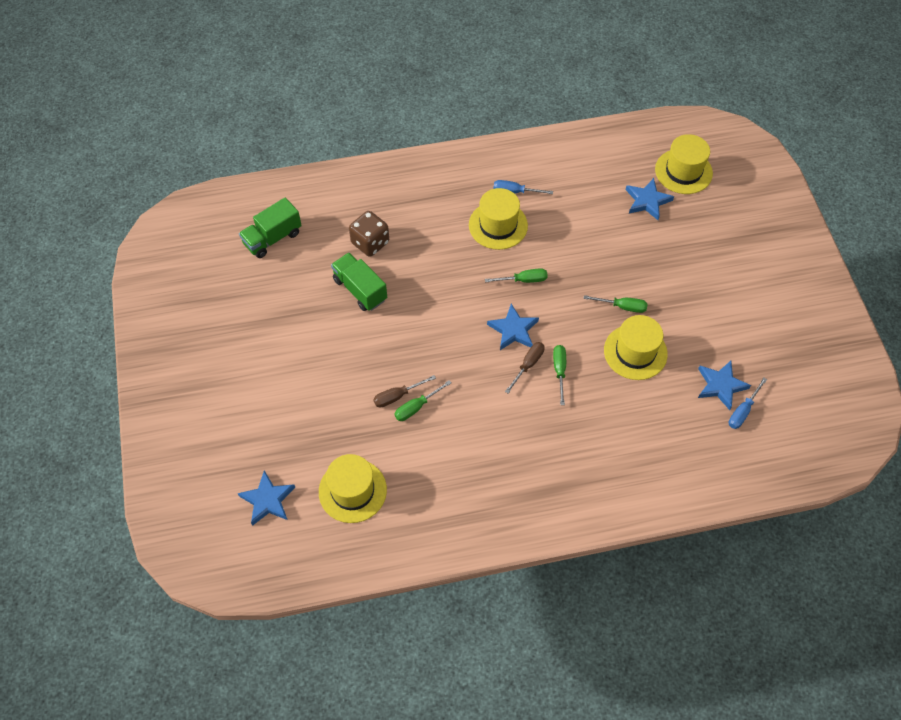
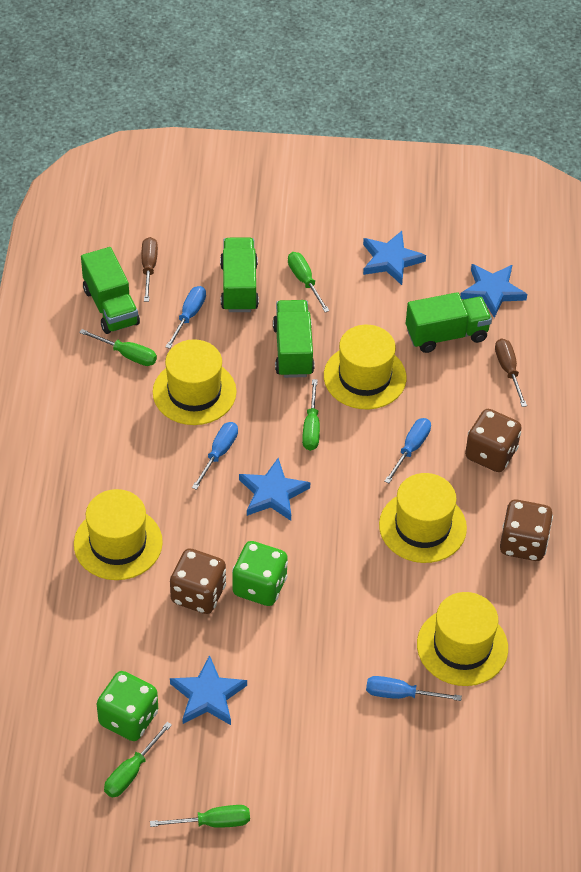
blue screwdriver: 2 -> 4
brown dice: 1 -> 3
green dice: 0 -> 2
green screwdriver: 4 -> 5
green truck: 2 -> 4
yellow hat: 4 -> 5

